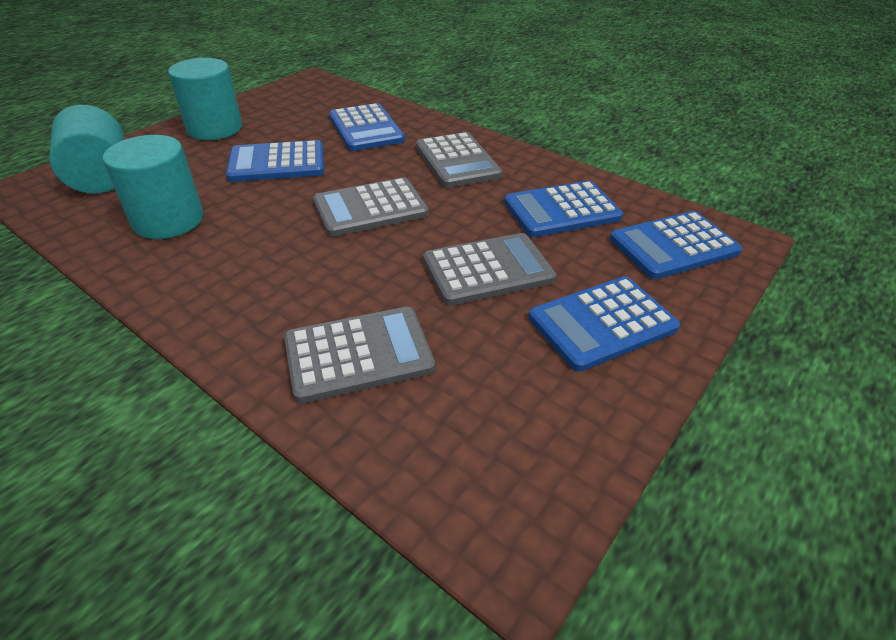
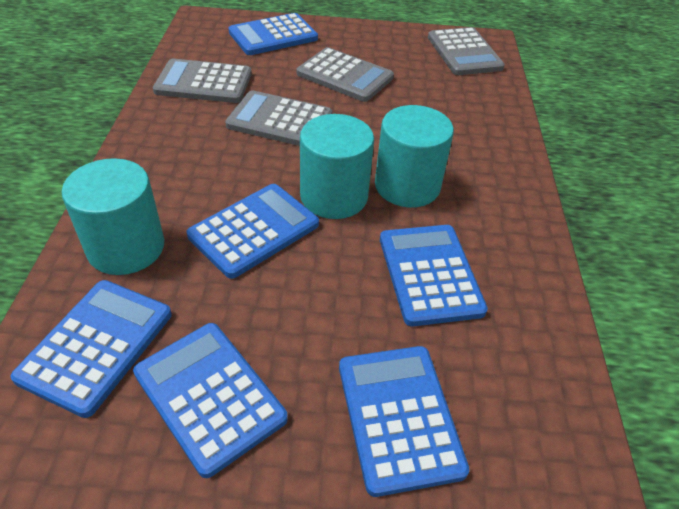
blue calculator: 5 -> 6

